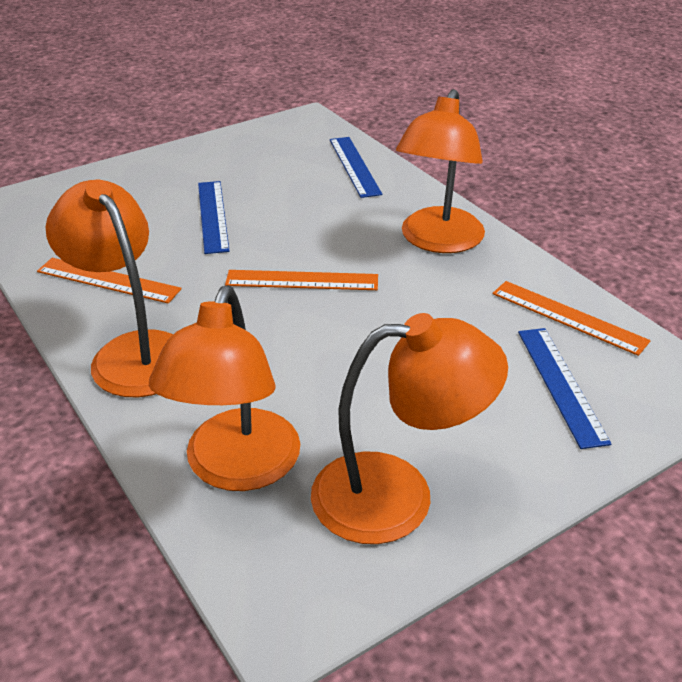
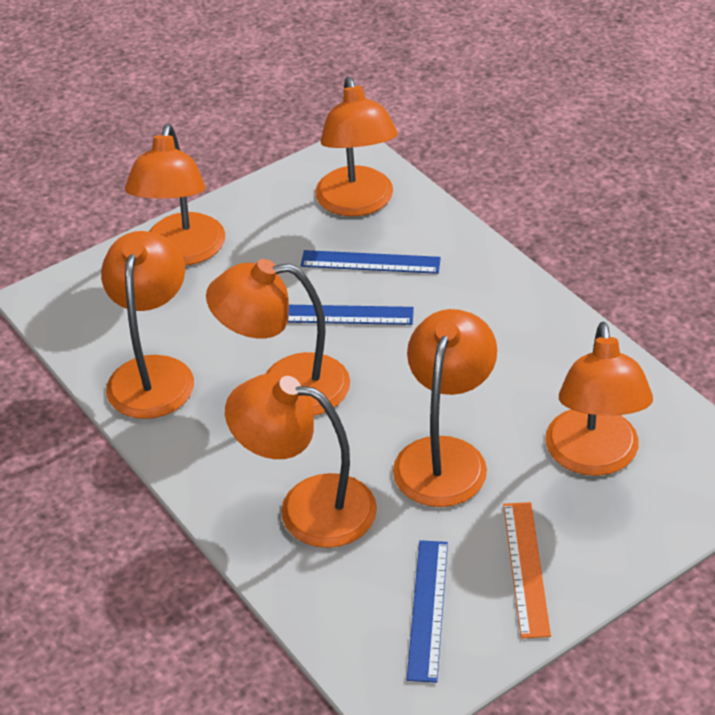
orange lamp: 4 -> 7
orange ruler: 3 -> 1

